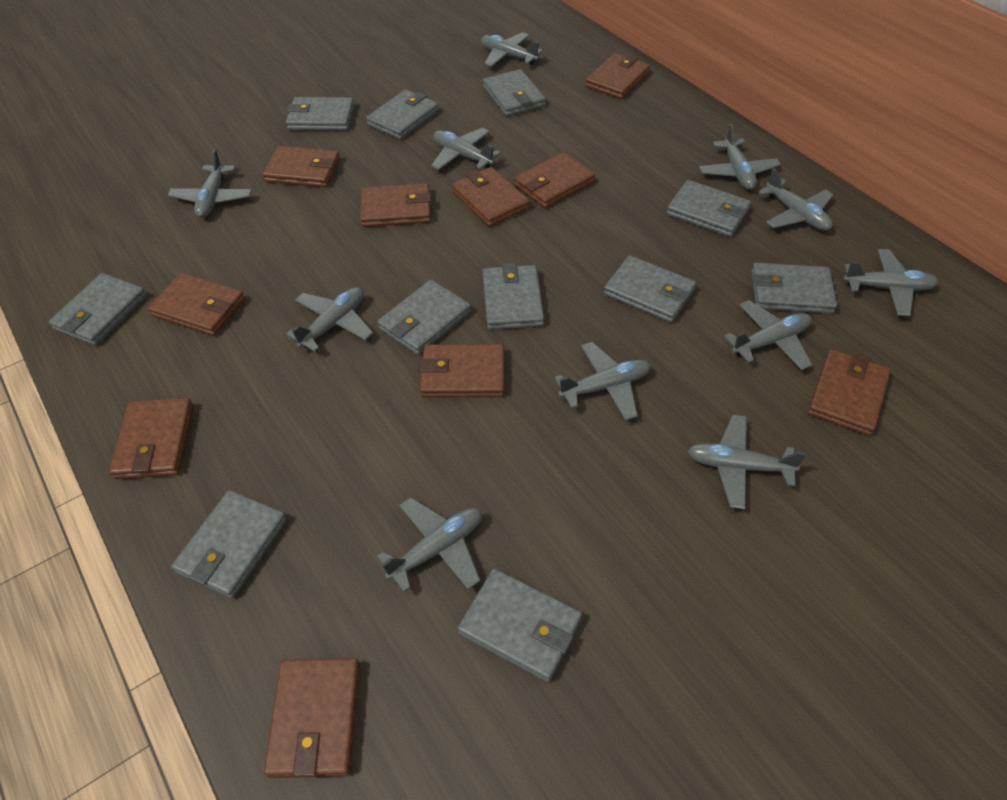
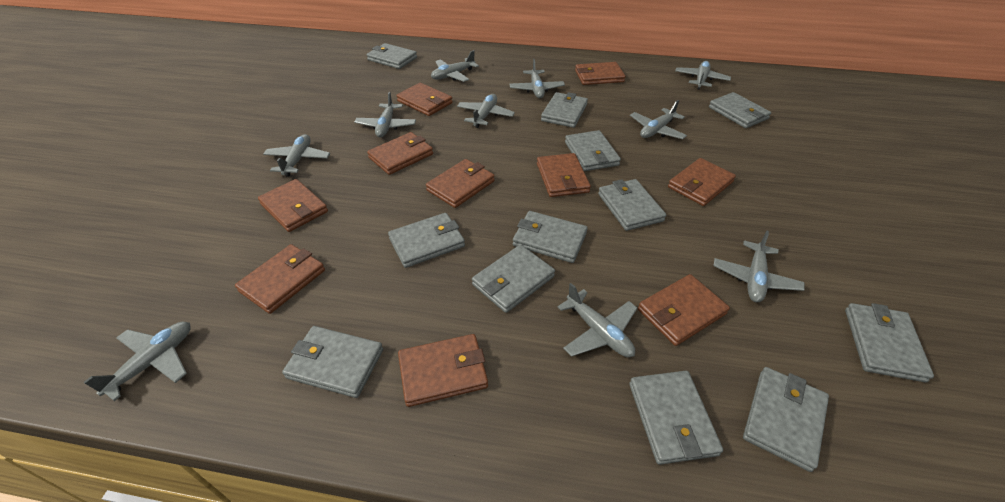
grey plane: 11 -> 10
grey wallet: 11 -> 12

